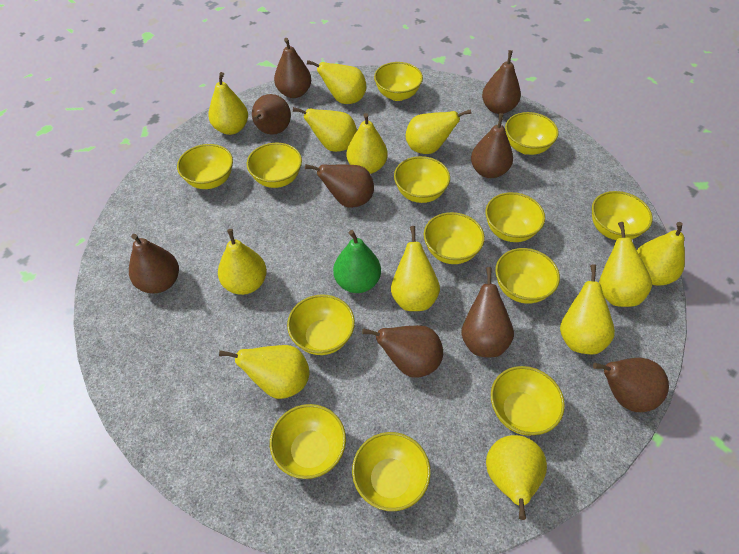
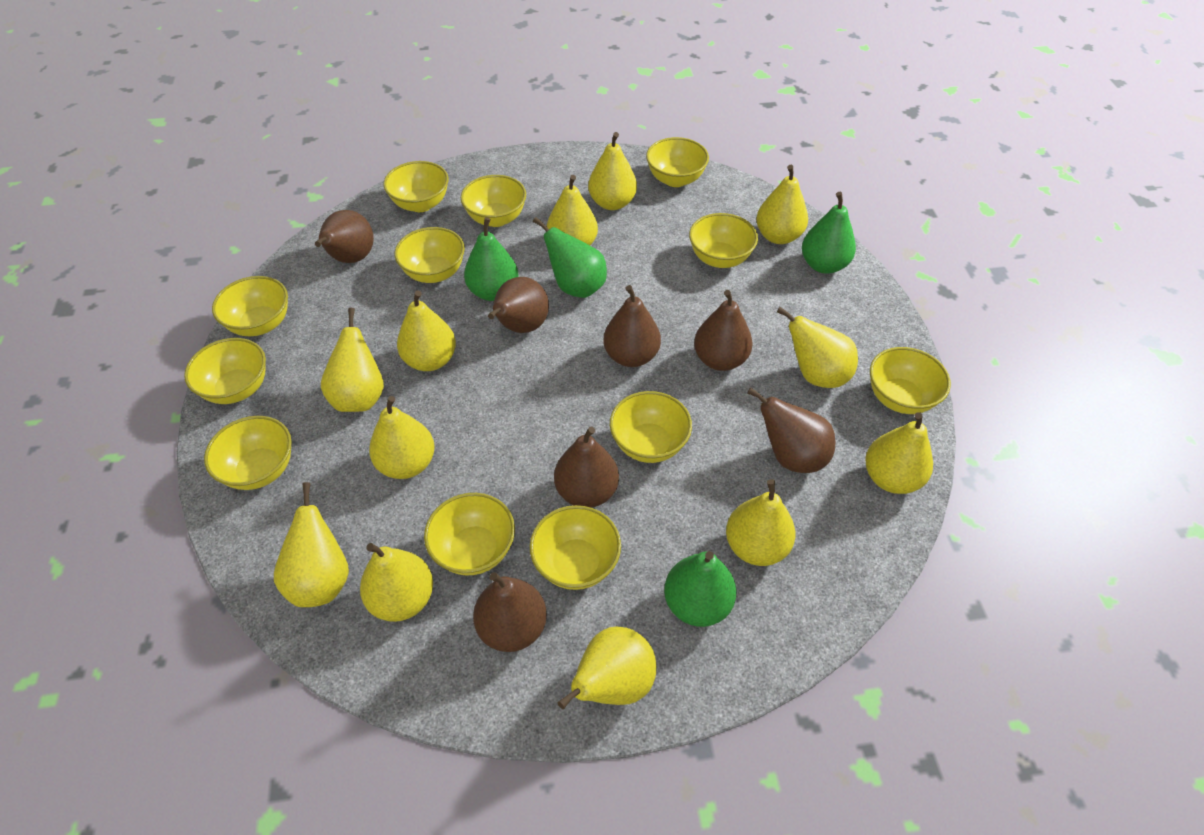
brown pear: 9 -> 7
green pear: 1 -> 4
yellow bowl: 13 -> 12

